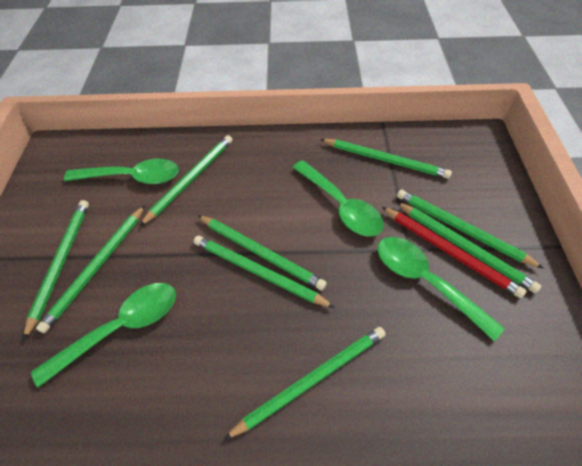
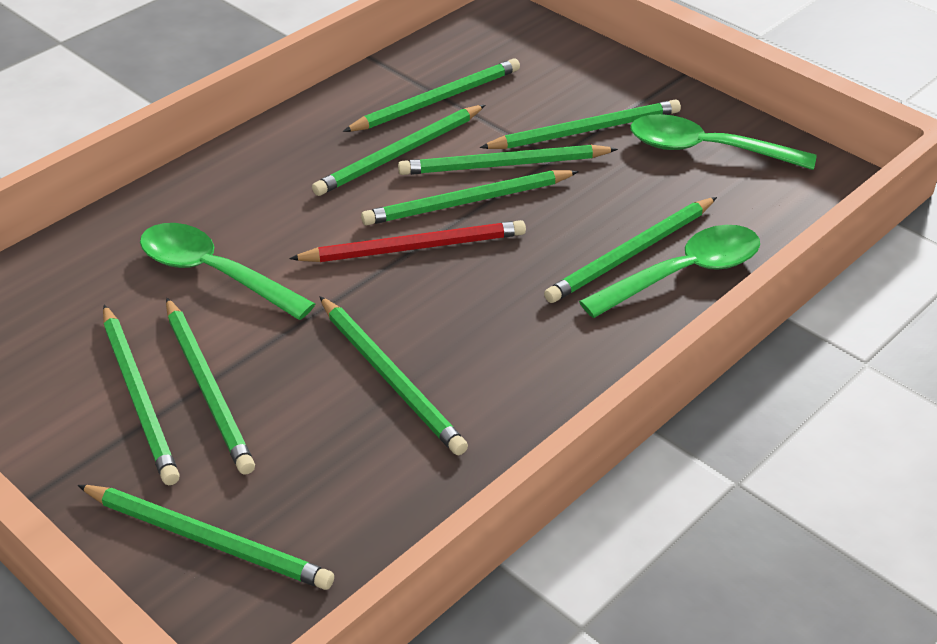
green pencil: 9 -> 10
green spoon: 4 -> 3

